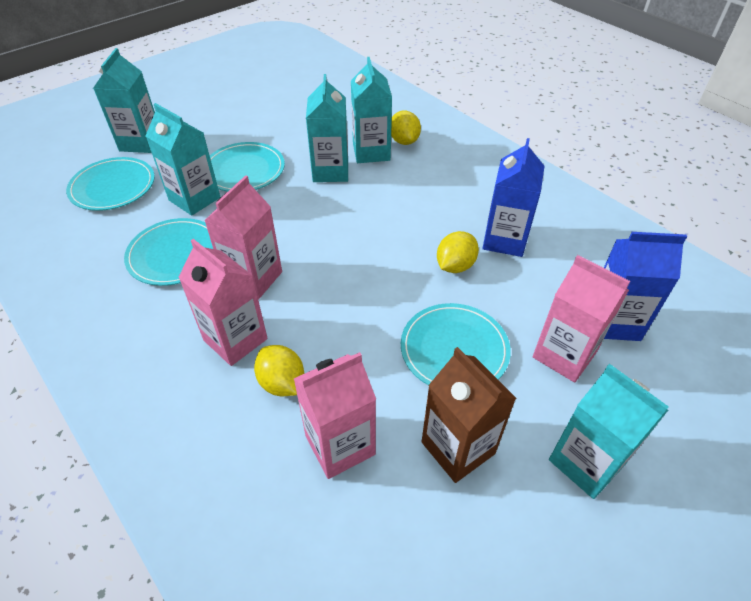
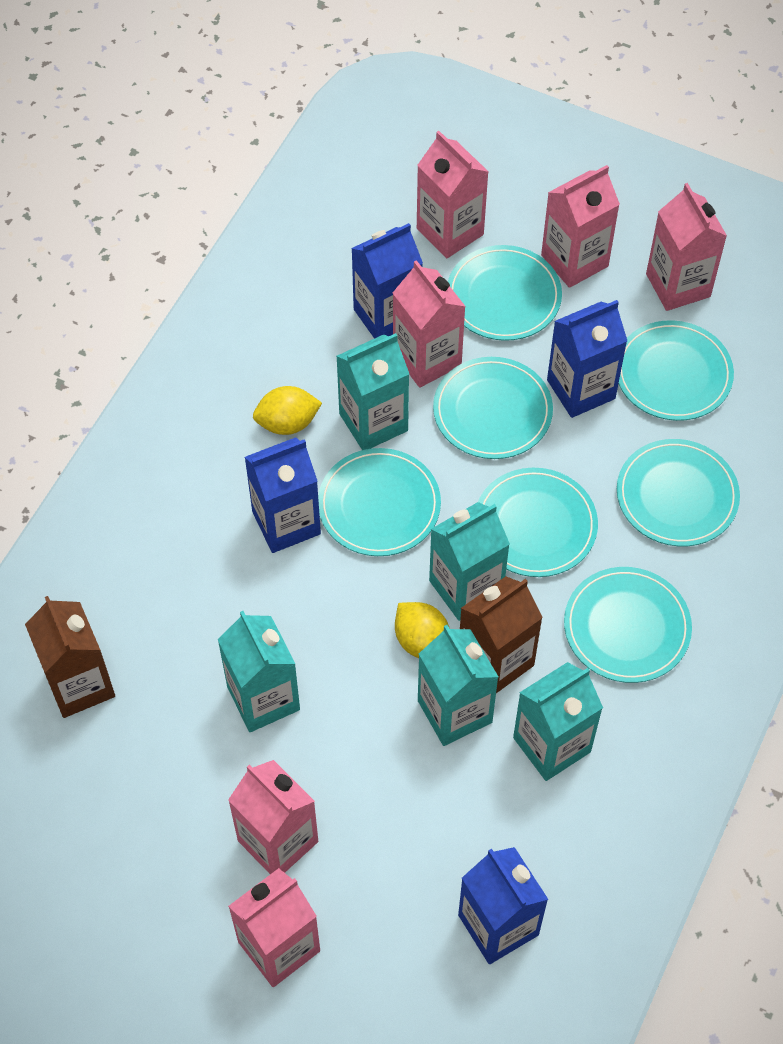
blue carton: 2 -> 4
brown carton: 1 -> 2
pink carton: 4 -> 6
turquoise plate: 4 -> 7
yellow lemon: 3 -> 2

